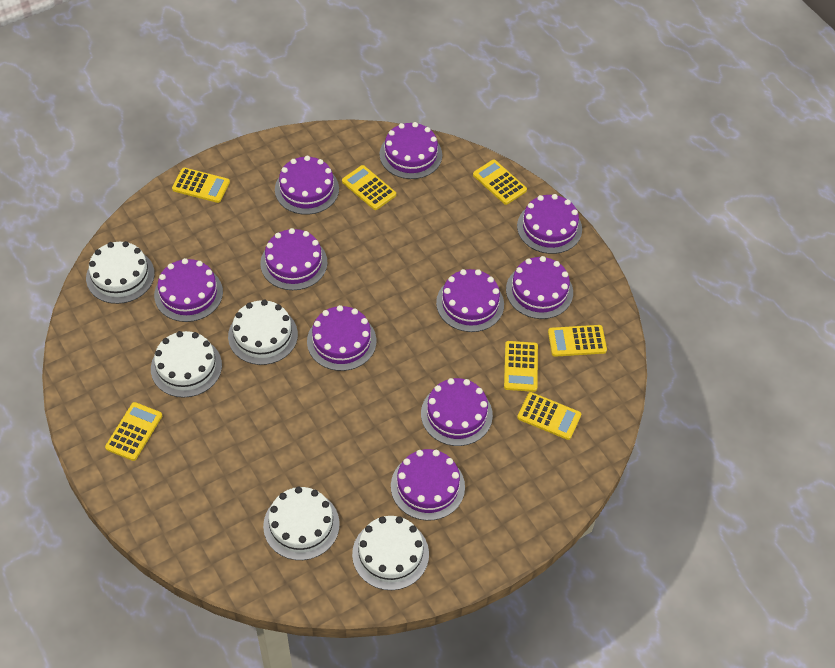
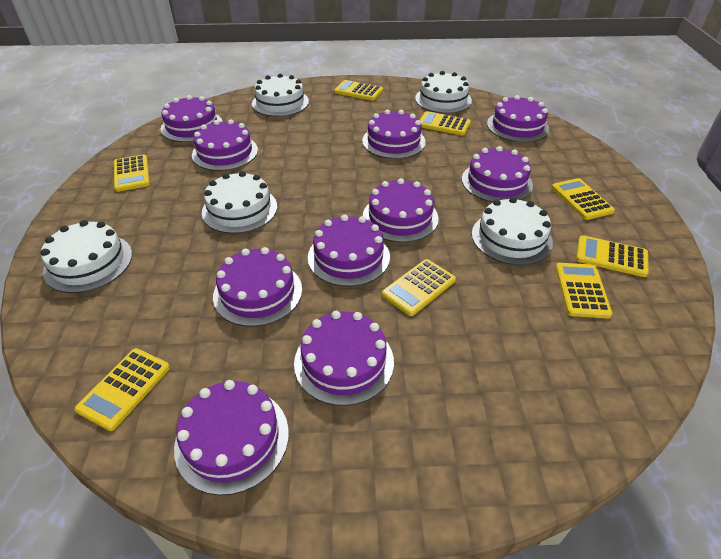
yellow calculator: 7 -> 8

